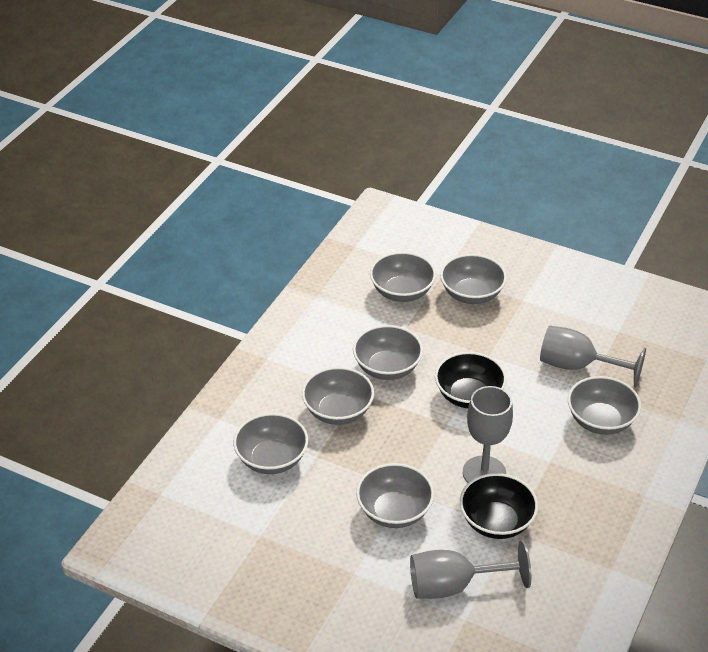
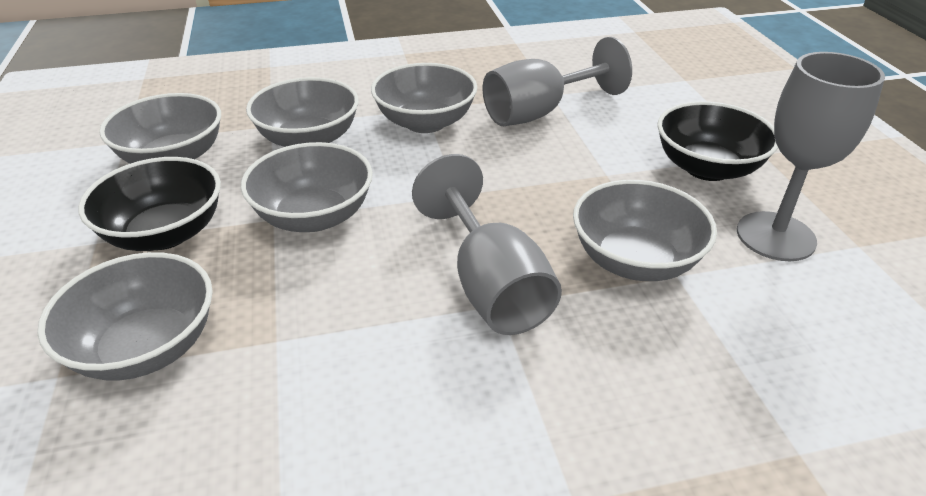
grey bowl: 7 -> 6

